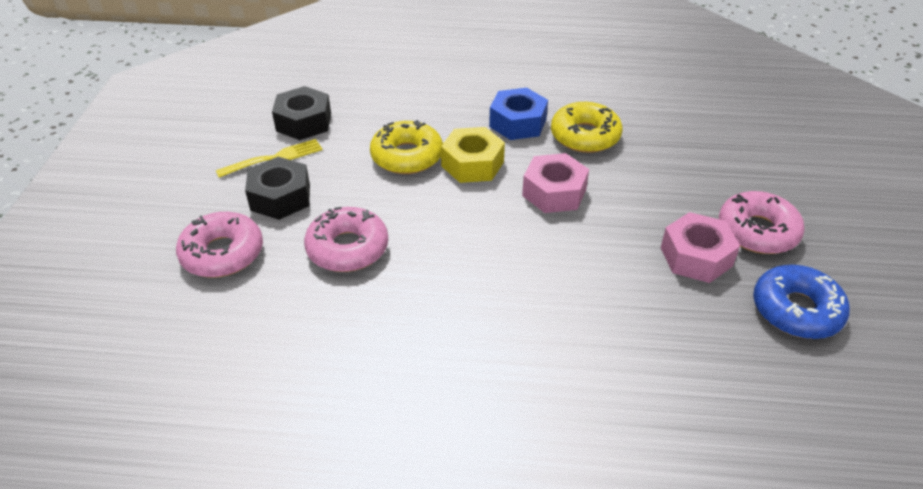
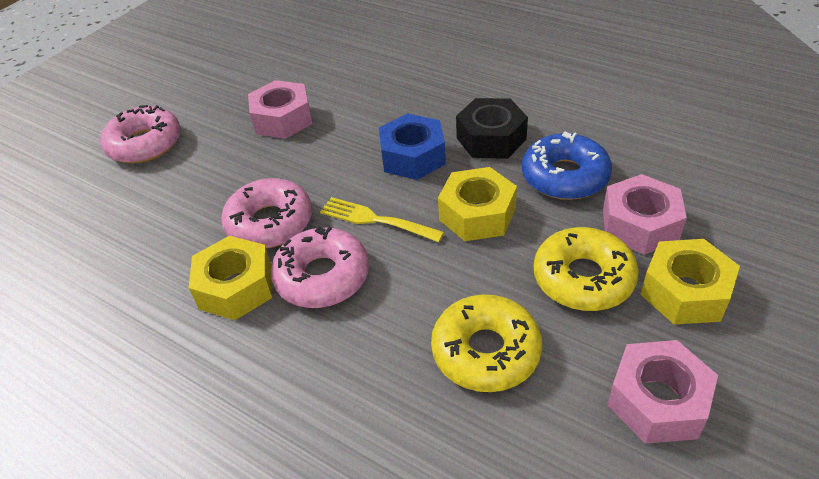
black nut: 2 -> 1
pink nut: 2 -> 3
yellow nut: 1 -> 3

